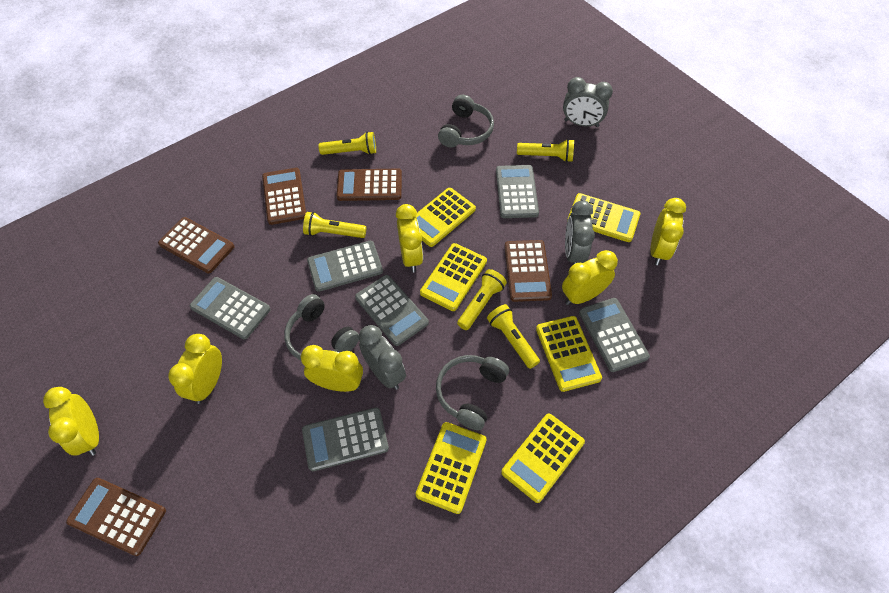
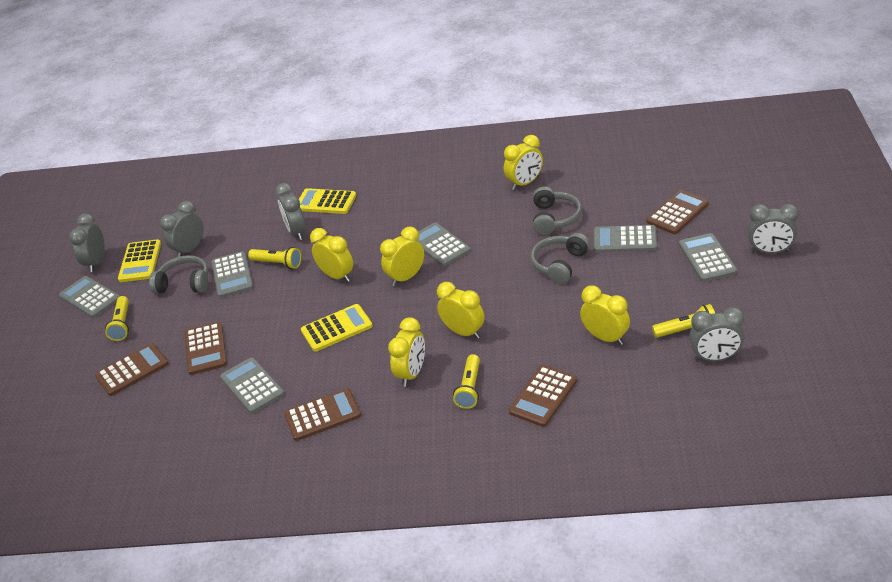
grey clock: 3 -> 5
yellow calculator: 6 -> 3
yellow flashlight: 5 -> 4

